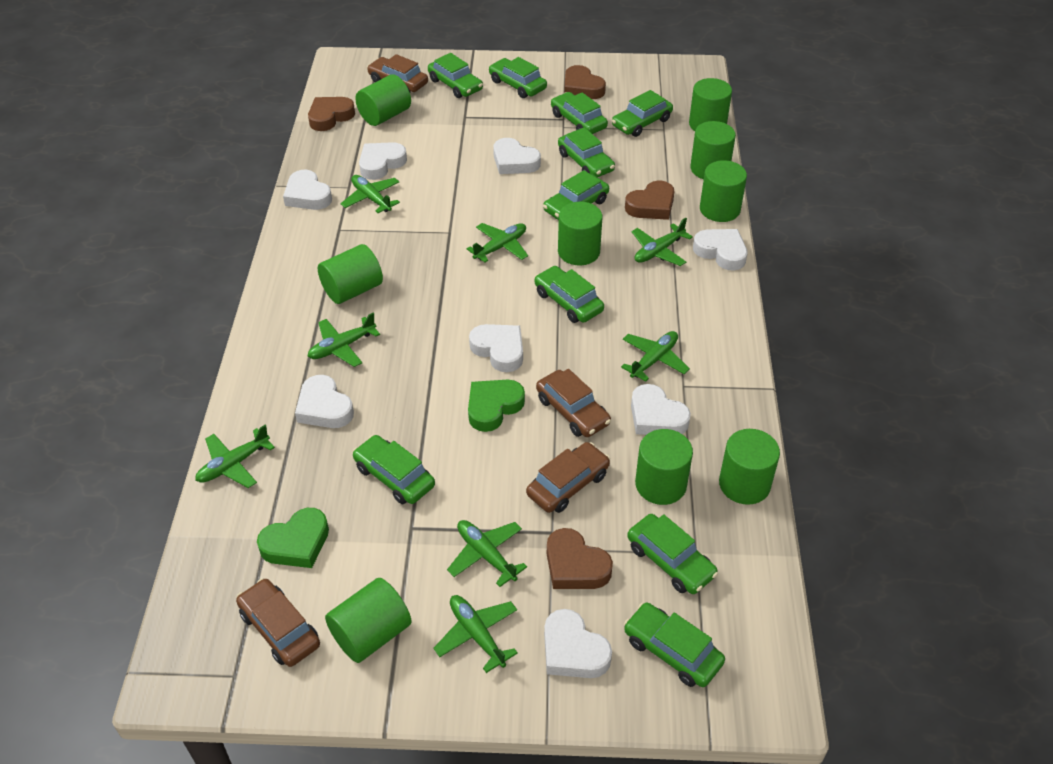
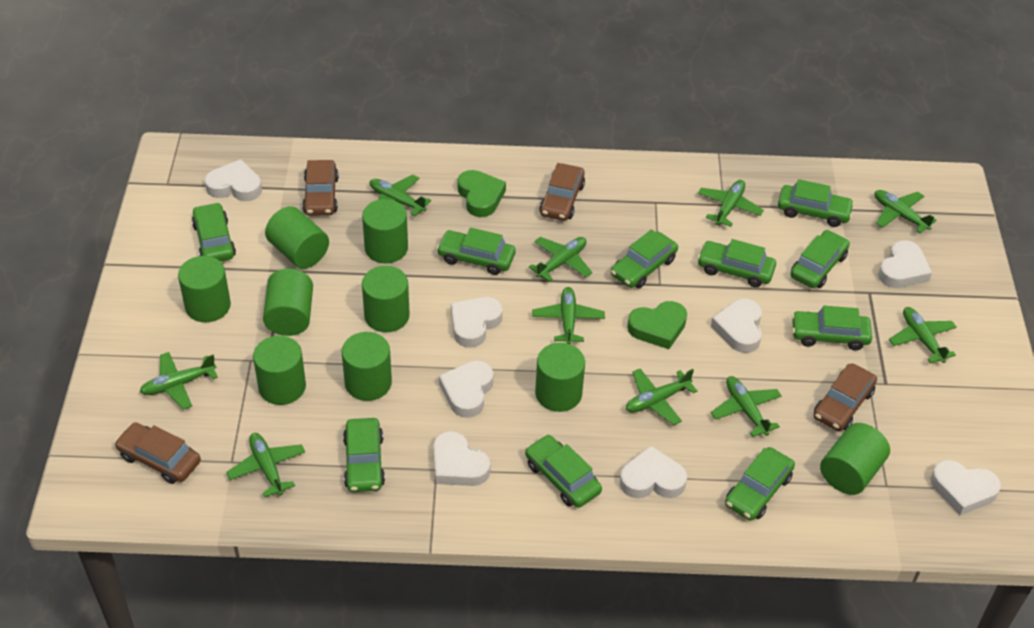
brown heart: 4 -> 0
green plane: 8 -> 10

